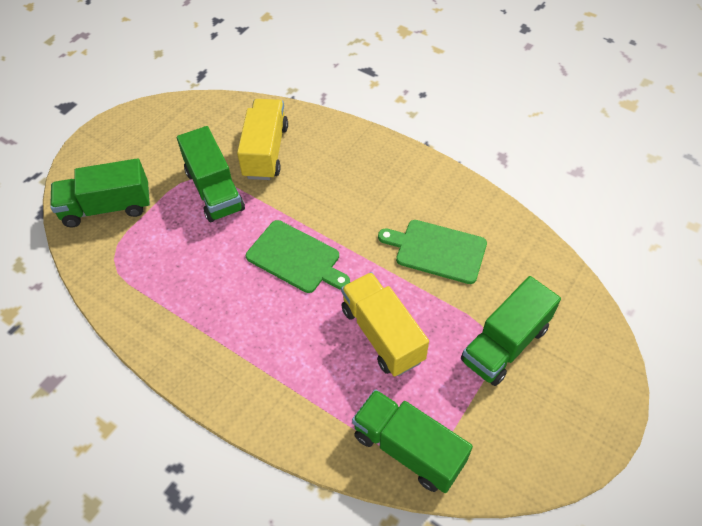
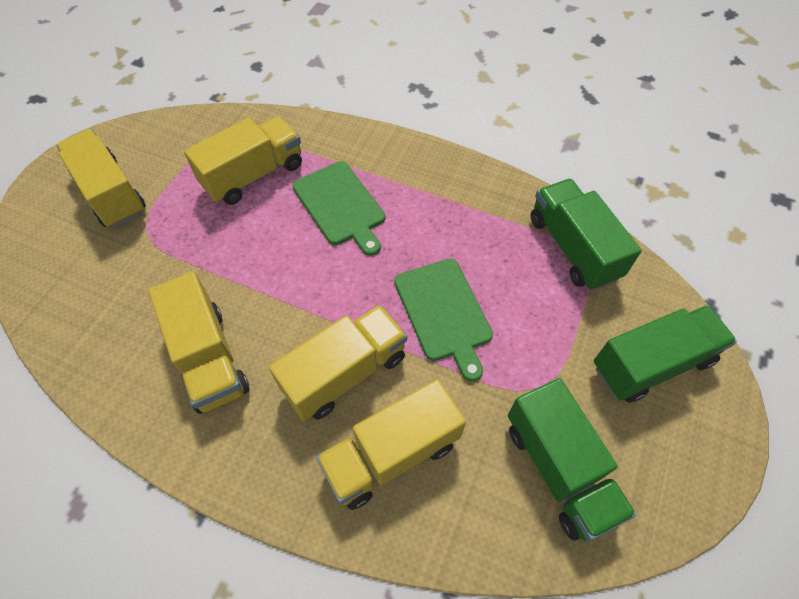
green truck: 4 -> 3
yellow truck: 2 -> 5

